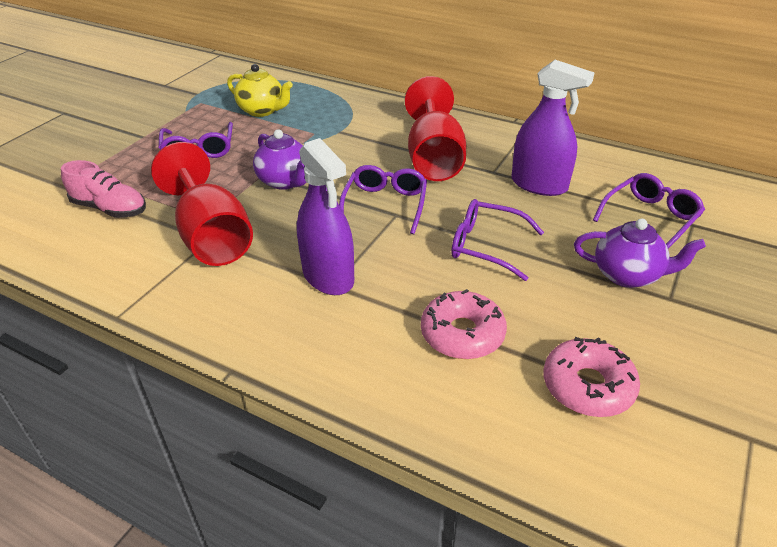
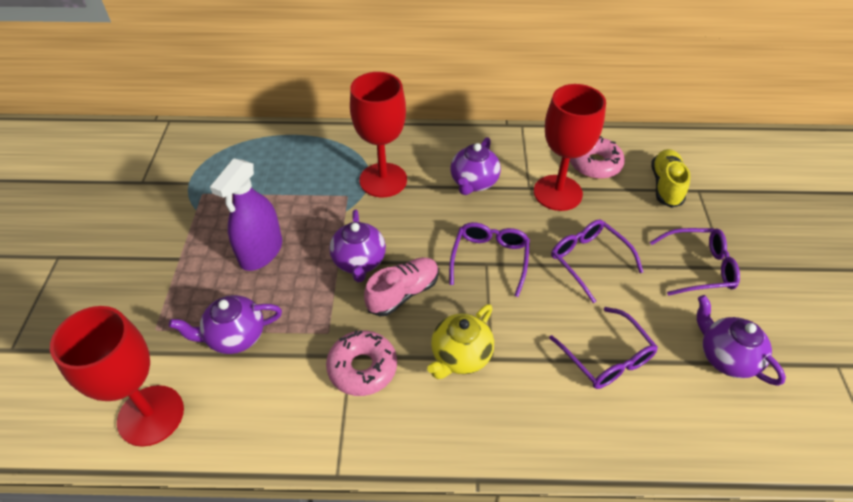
purple spray bottle: 2 -> 1
purple teapot: 2 -> 4
red goblet: 2 -> 3
yellow shoe: 0 -> 1

